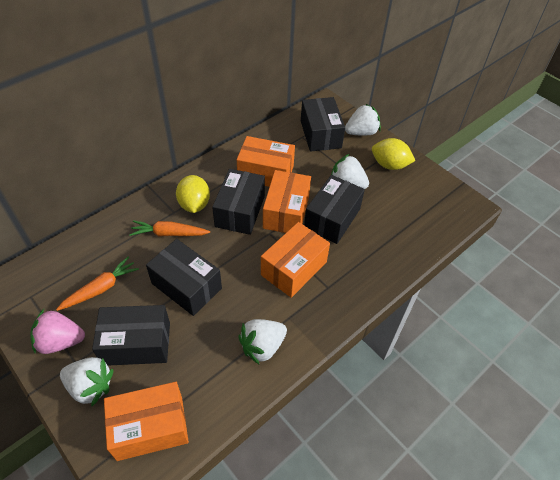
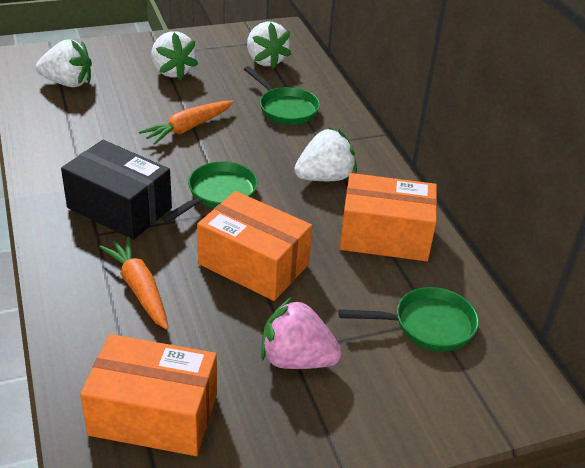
black box: 5 -> 1
green pan: 0 -> 3
orange box: 4 -> 3
yellow lemon: 2 -> 0

